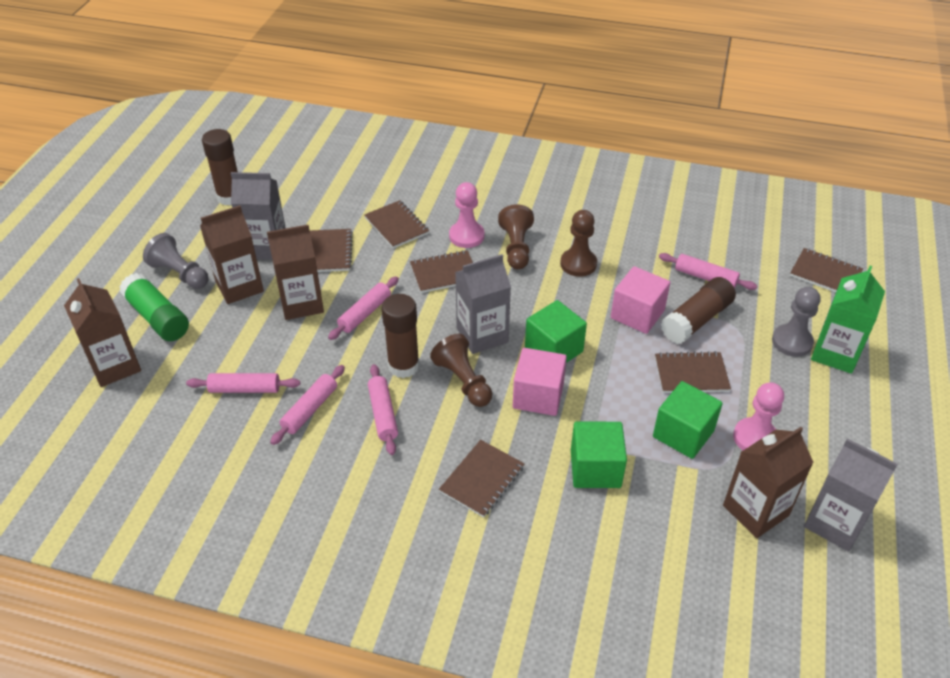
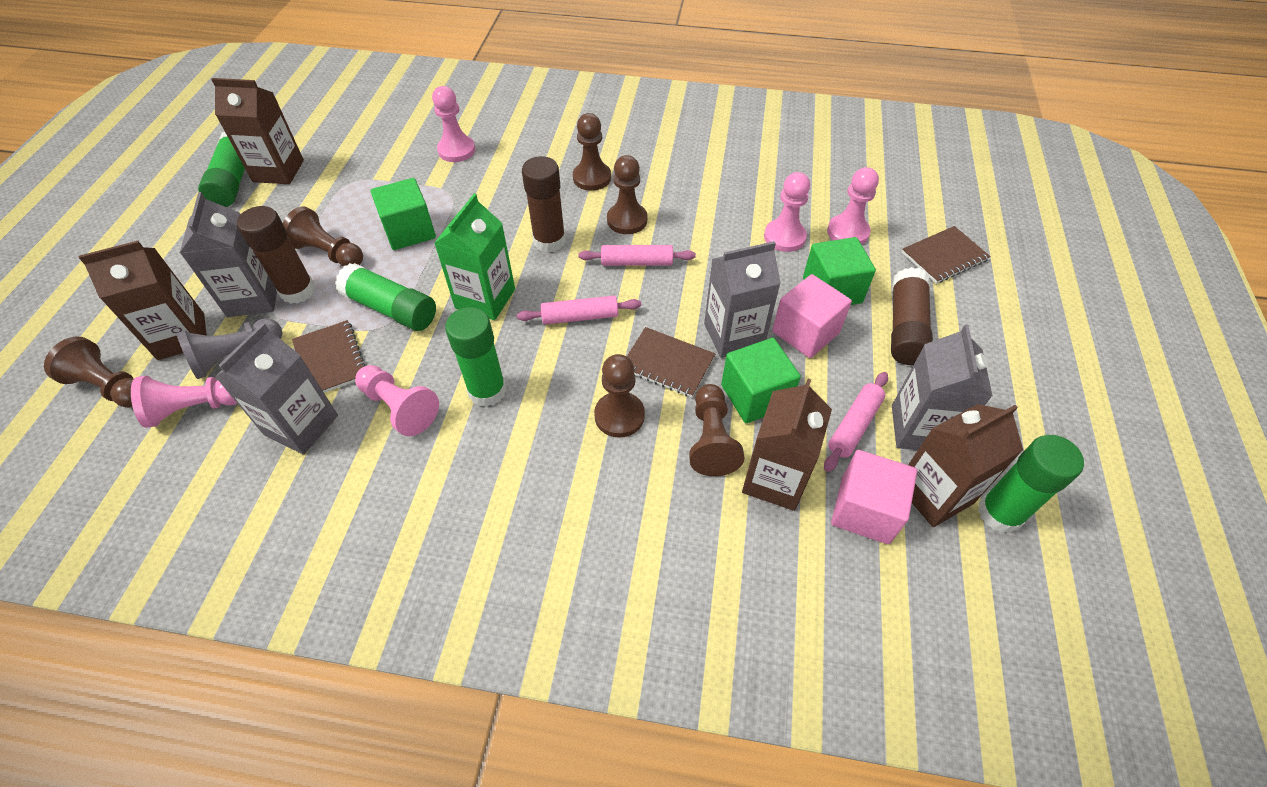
brown notebook: 6 -> 3
brown pawn: 3 -> 6
green glue stick: 1 -> 4
grey carton: 3 -> 4
grey pawn: 2 -> 1
pink pawn: 2 -> 5
pink rolling pin: 5 -> 3

